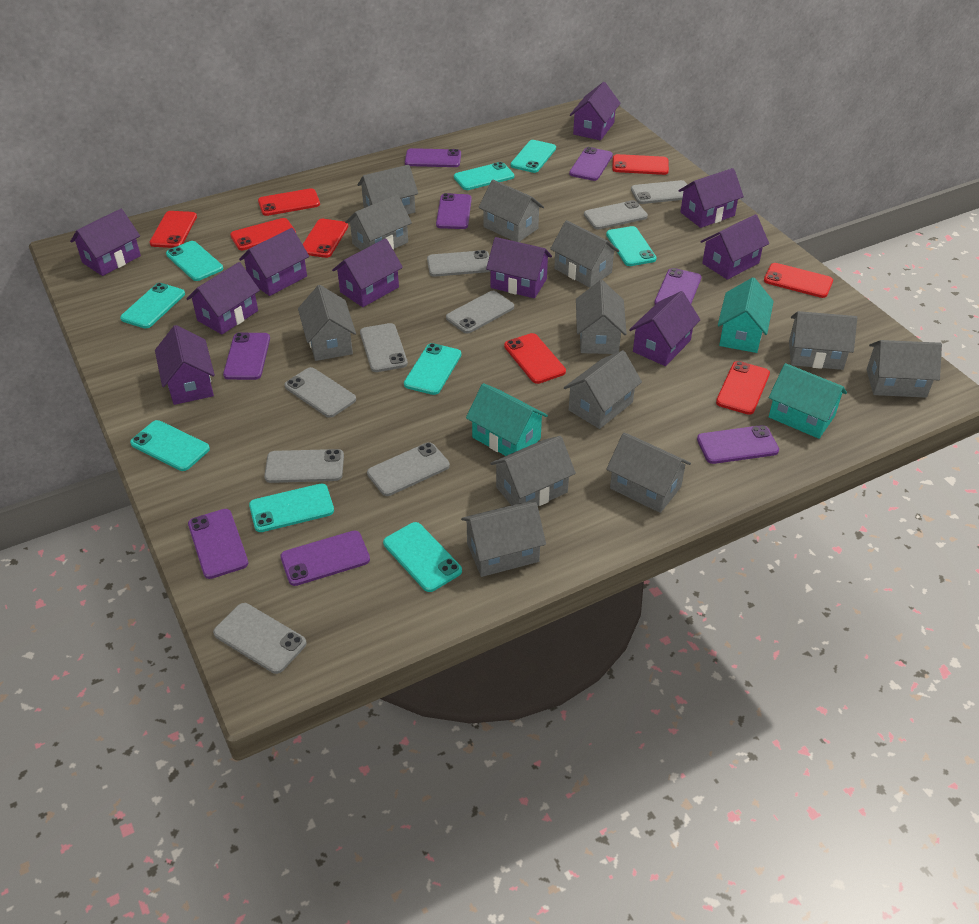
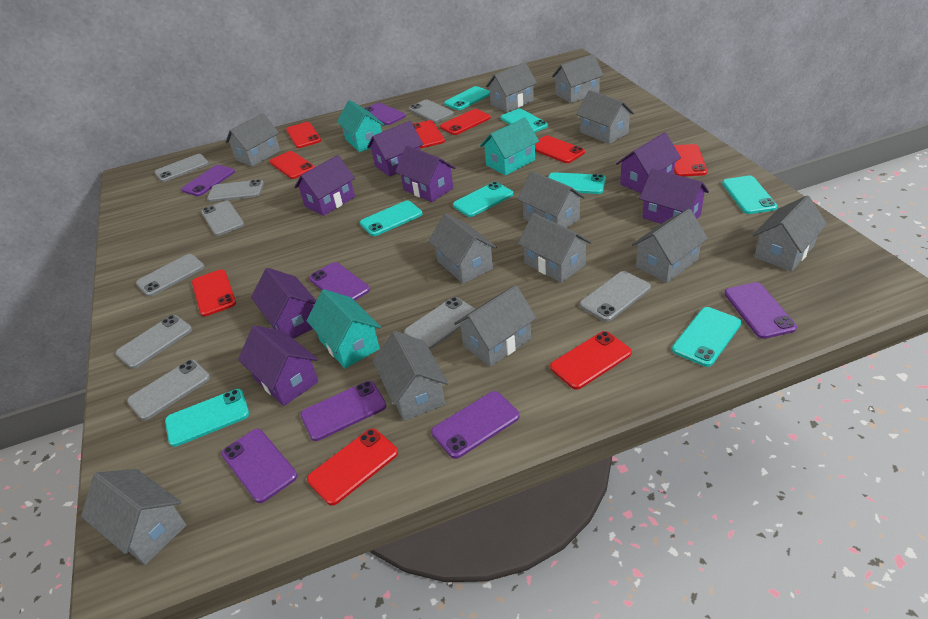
purple house: 10 -> 7
purple phone: 8 -> 7
red phone: 8 -> 9
turquoise phone: 9 -> 8

